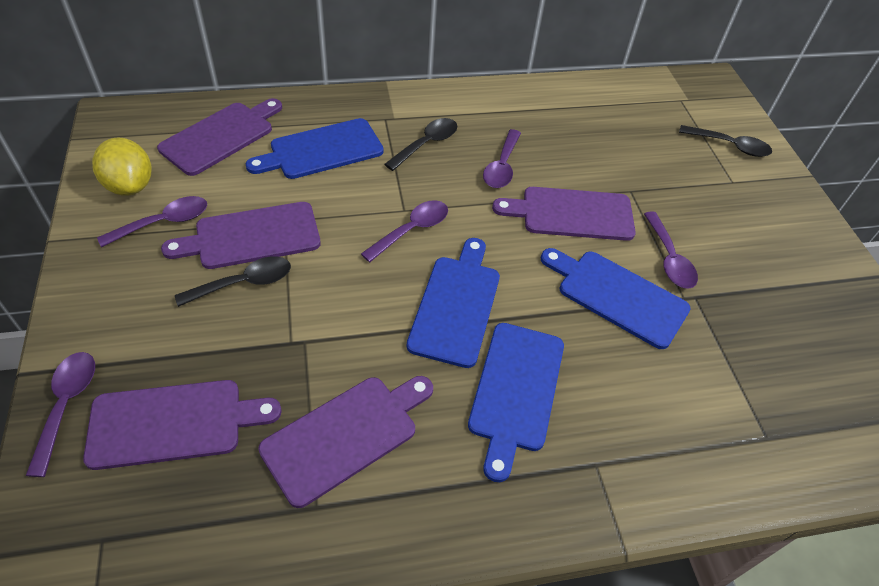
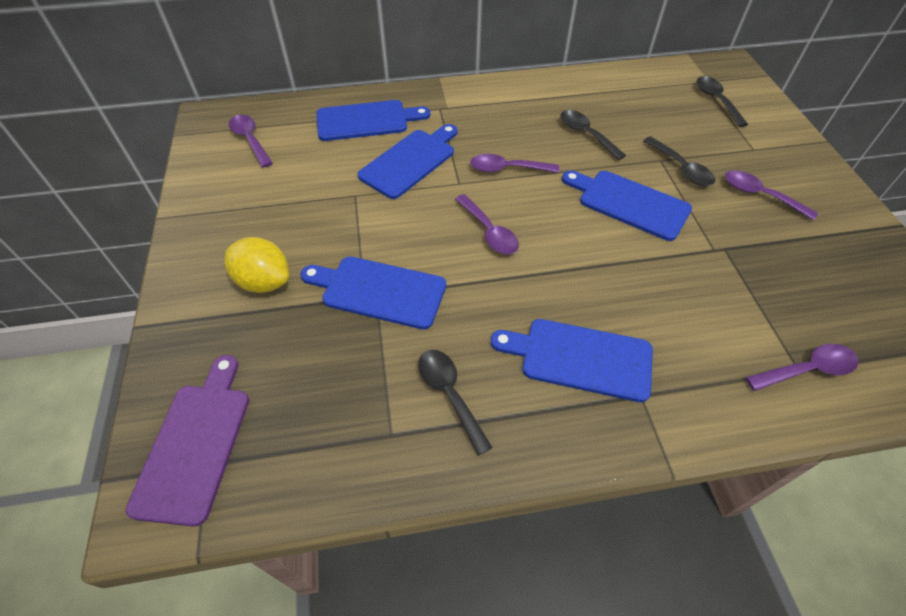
black spoon: 3 -> 4
blue cutting board: 4 -> 5
purple cutting board: 5 -> 1

